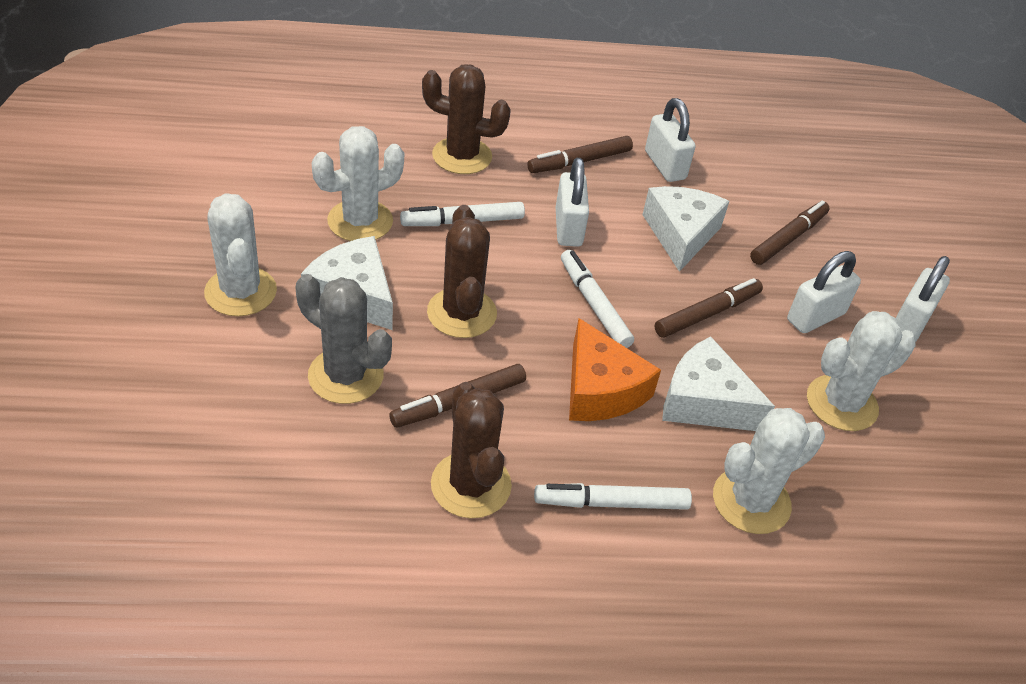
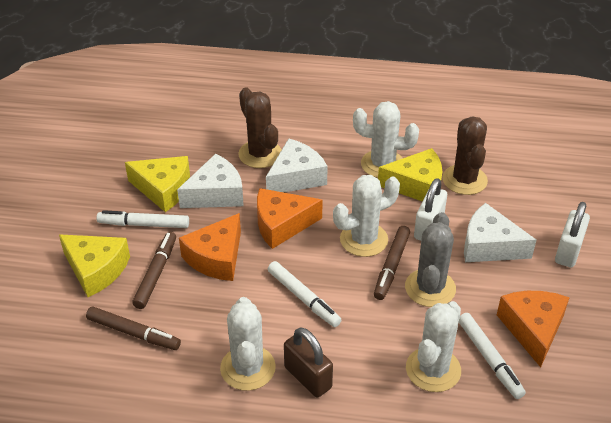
brown cactus: 3 -> 2
brown marker: 4 -> 3
brown padlock: 0 -> 1
orange cheese: 1 -> 3
white padlock: 4 -> 2
yellow cheese: 0 -> 3

